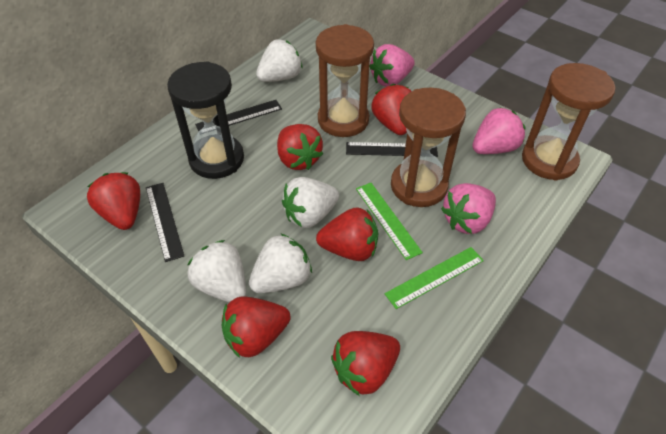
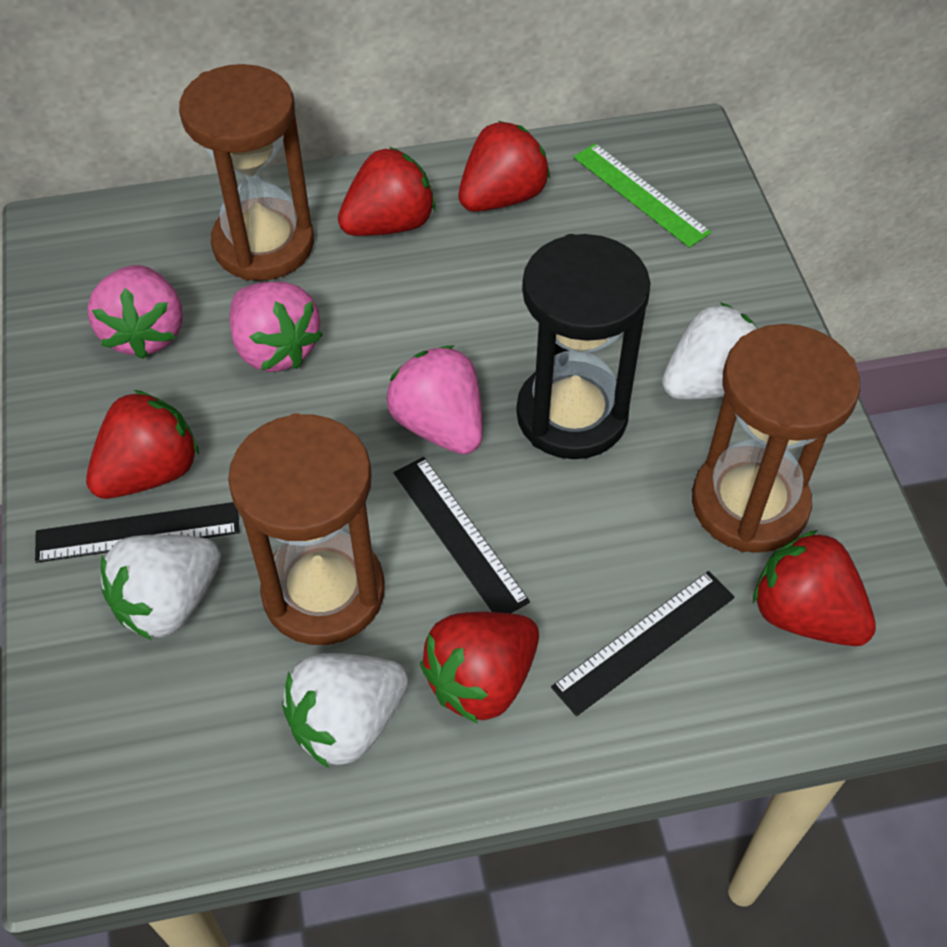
green ruler: 2 -> 1
red strawberry: 6 -> 5
white strawberry: 4 -> 3

